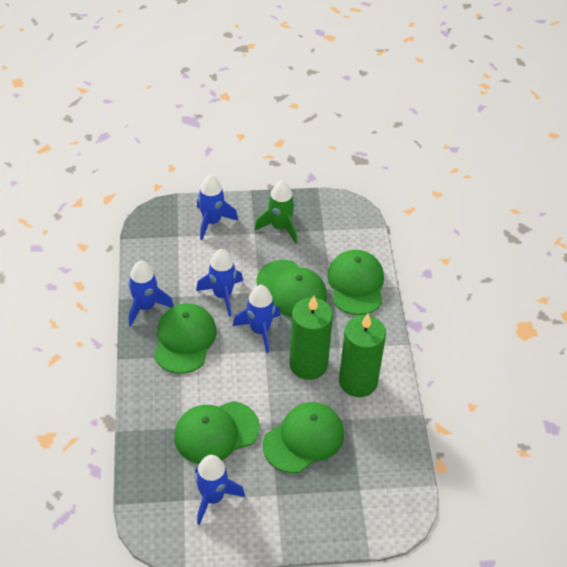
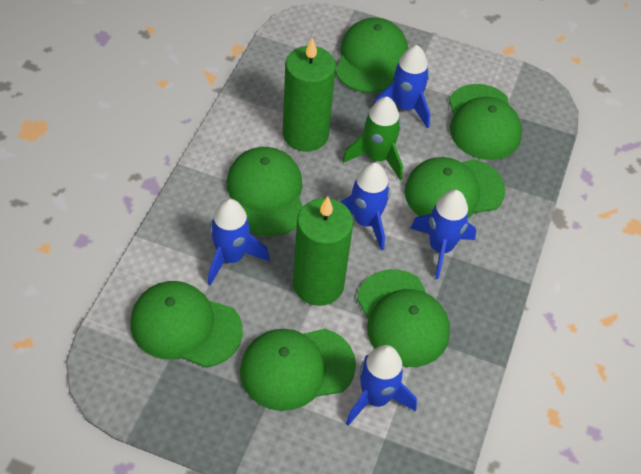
green cap: 5 -> 7

